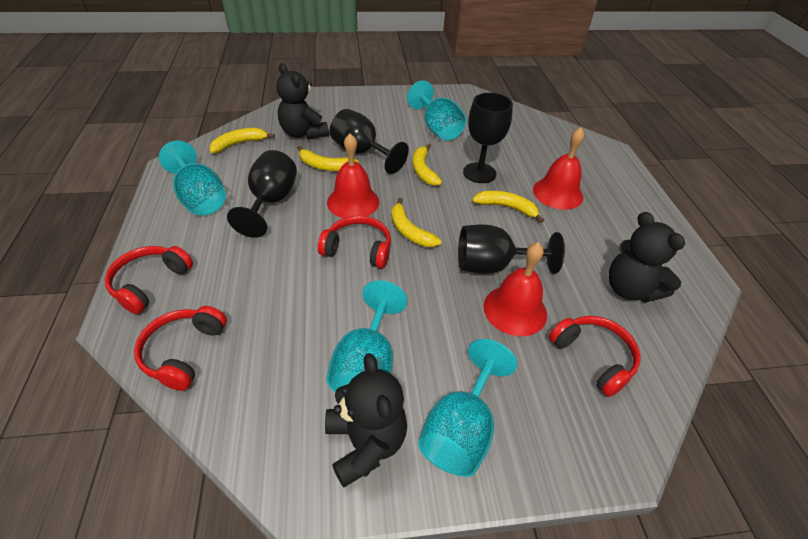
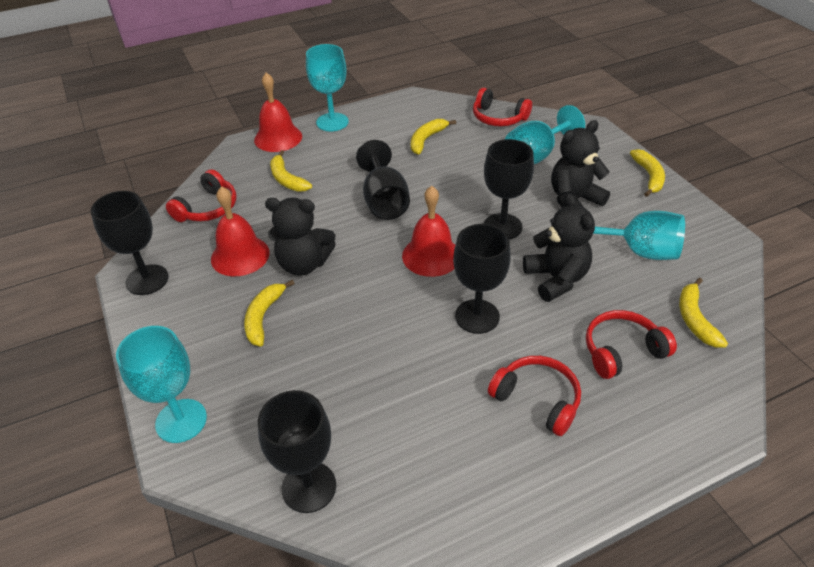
black goblet: 4 -> 5

